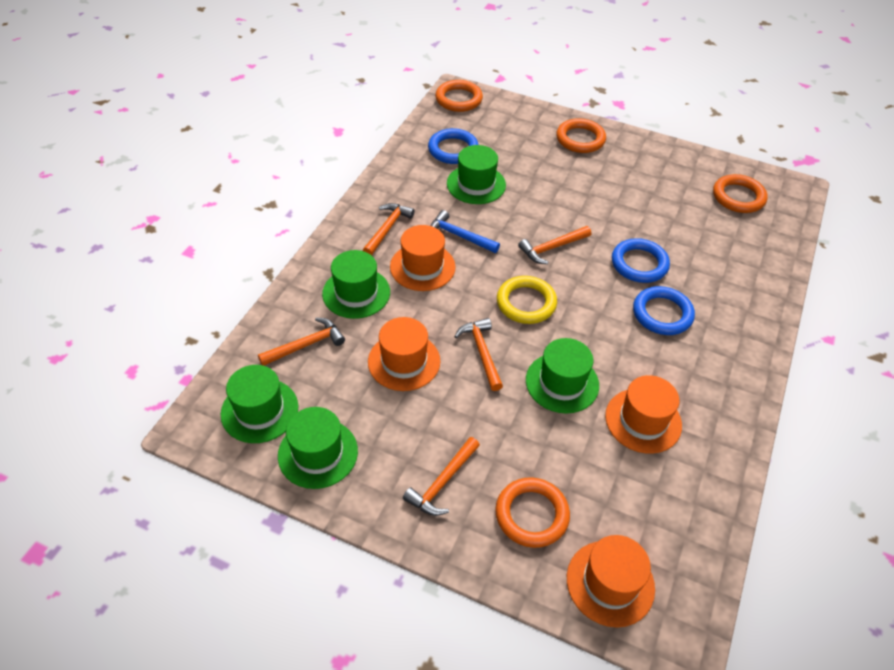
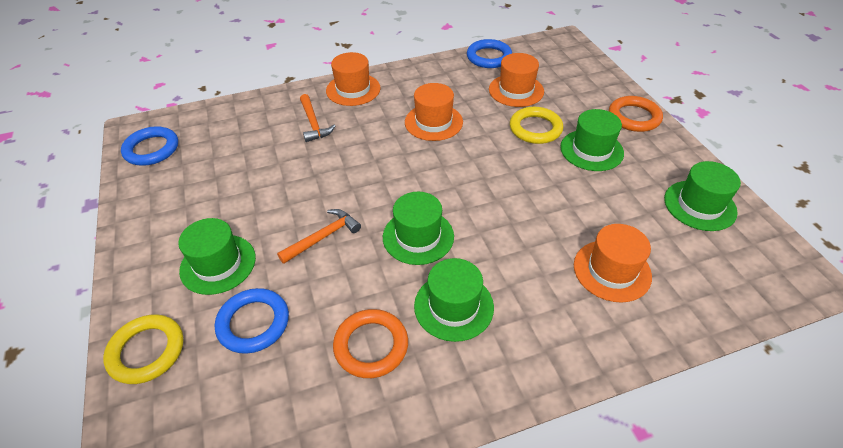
blue hammer: 1 -> 0
orange hammer: 5 -> 2
orange ring: 4 -> 2
yellow ring: 1 -> 2

